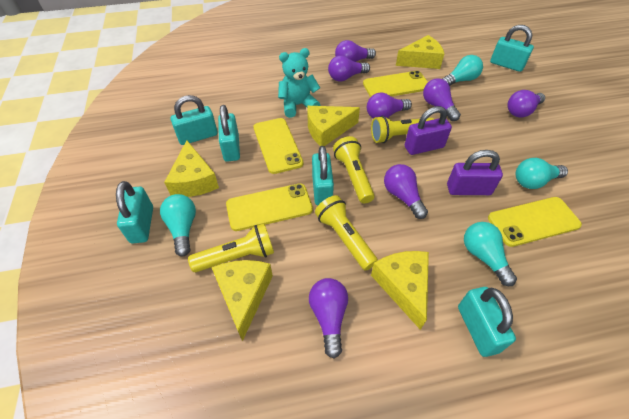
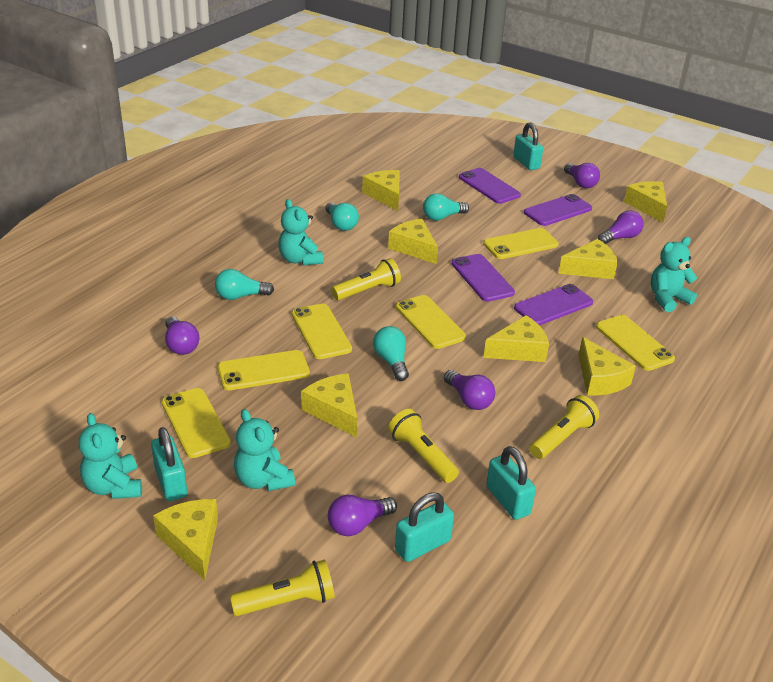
purple light bulb: 7 -> 5
purple padlock: 2 -> 0
purple phone: 0 -> 4
turquoise padlock: 6 -> 4
turquoise teddy bear: 1 -> 4
yellow cheese: 5 -> 8
yellow phone: 4 -> 6

